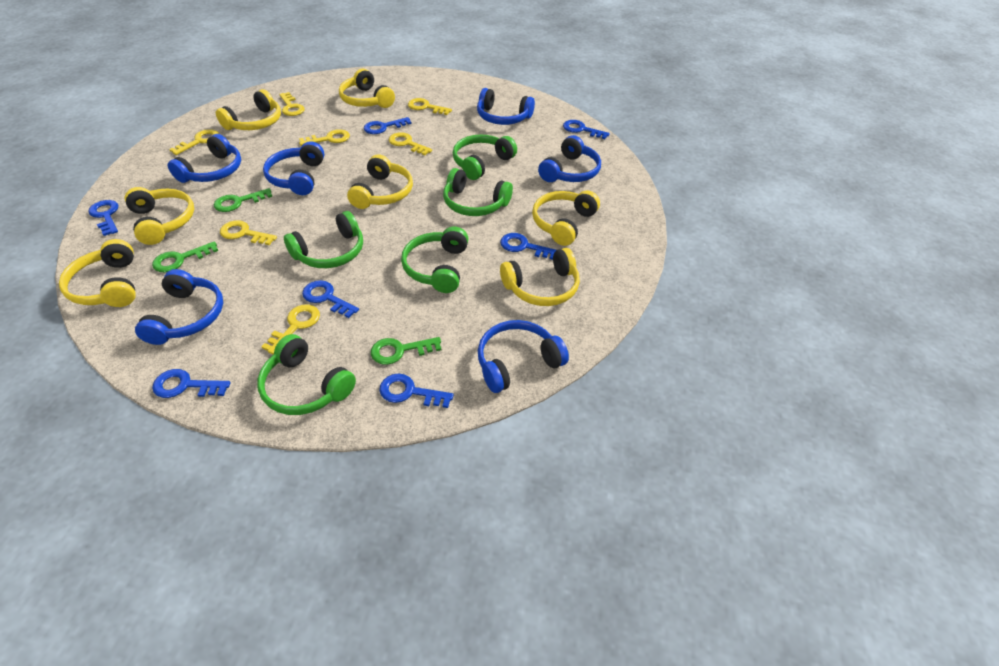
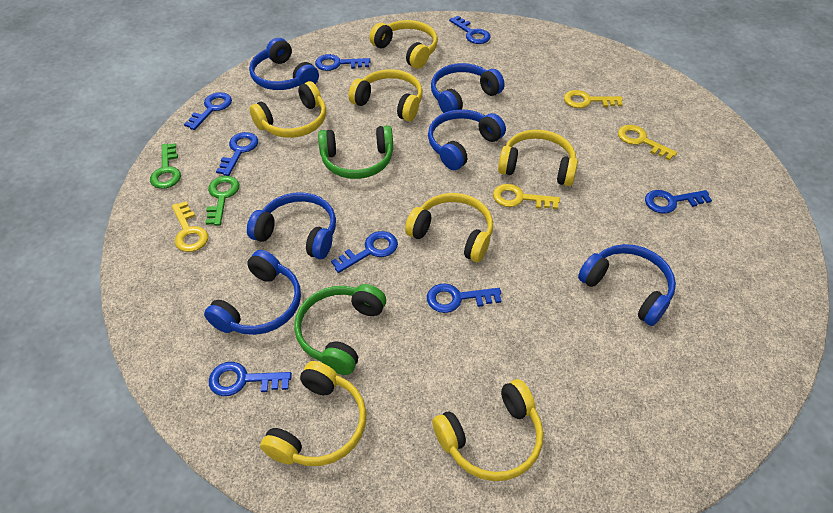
blue key: 7 -> 8
green headphones: 5 -> 2
green key: 3 -> 2
yellow key: 7 -> 4

